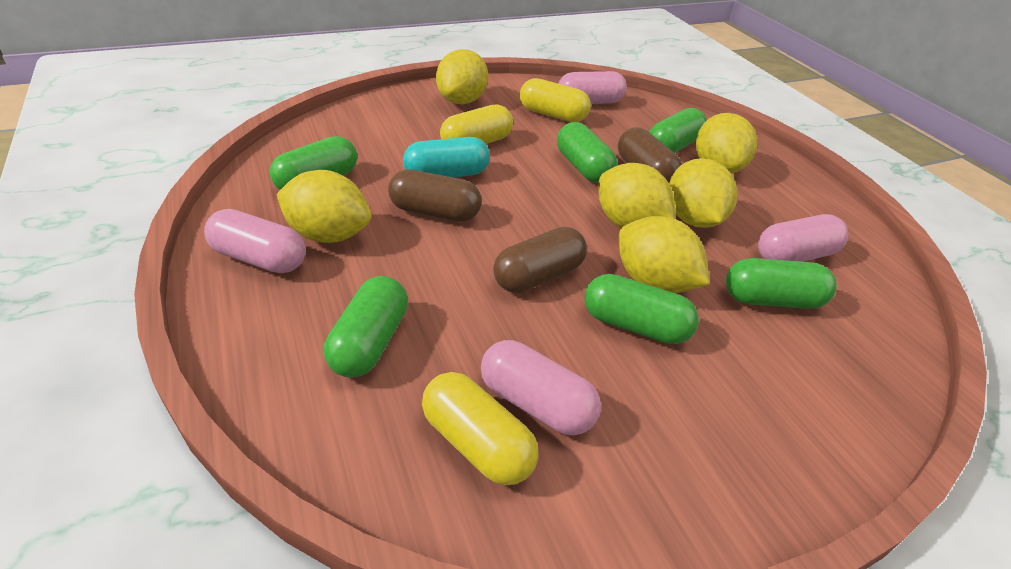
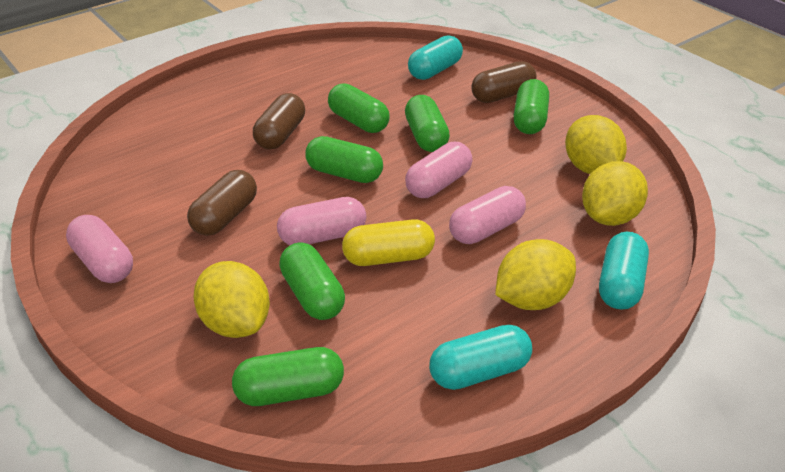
turquoise capsule: 1 -> 3
yellow capsule: 3 -> 1
yellow lemon: 6 -> 4

